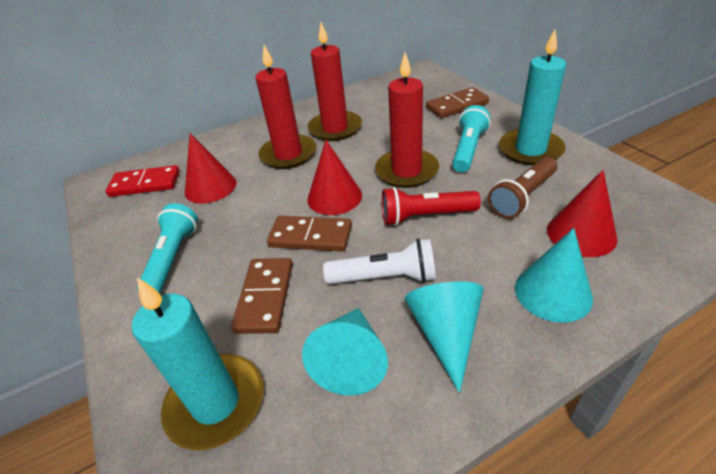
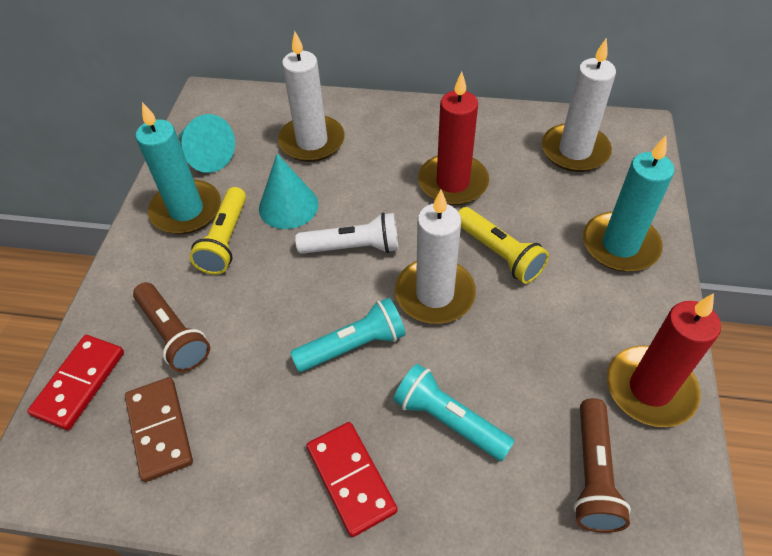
brown domino: 3 -> 1
brown flashlight: 1 -> 2
red candle: 3 -> 2
red cone: 3 -> 0
red domino: 1 -> 2
red flashlight: 1 -> 0
turquoise cone: 3 -> 2
white candle: 0 -> 3
yellow flashlight: 0 -> 2

